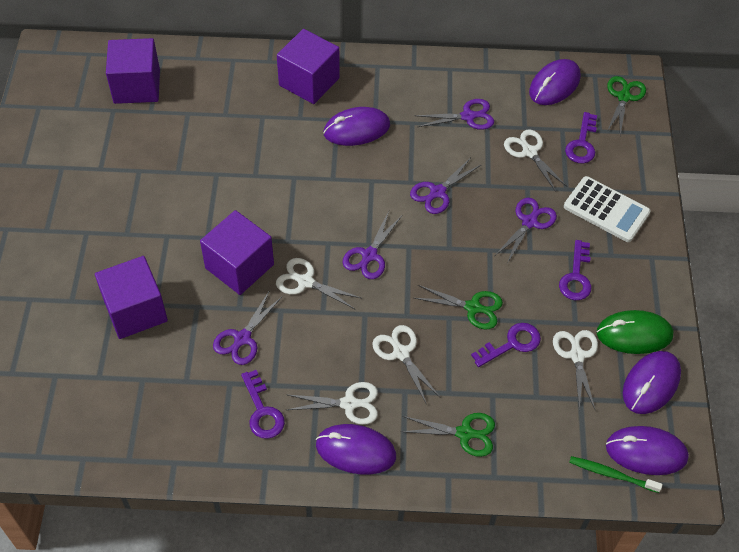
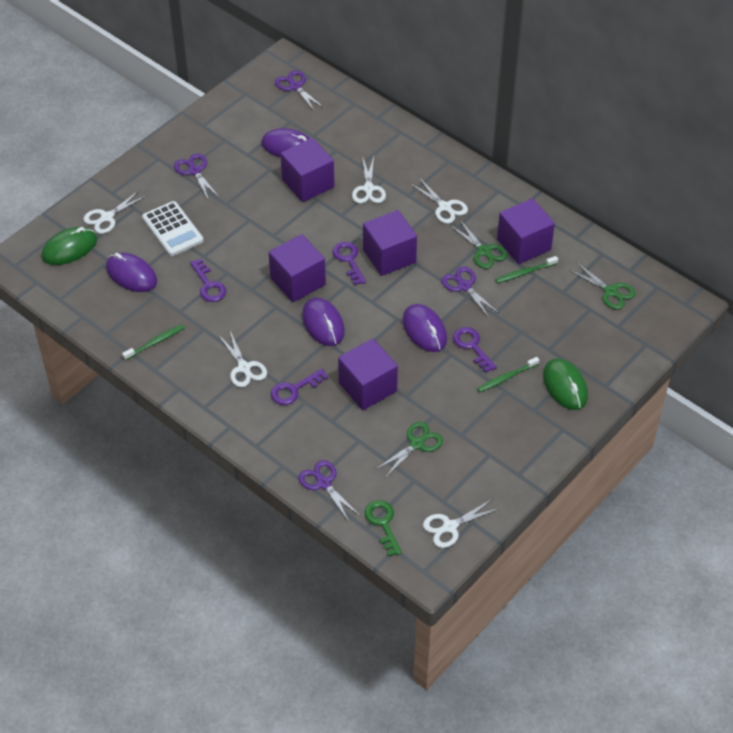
green key: 0 -> 1
green mouse: 1 -> 2
green toothbrush: 1 -> 3
purple cube: 4 -> 5
purple mouse: 5 -> 4
purple scissors: 5 -> 4

